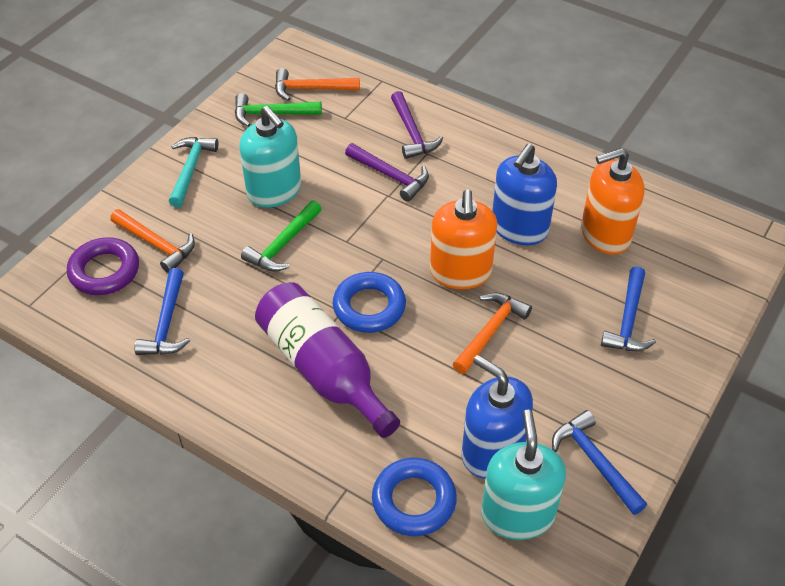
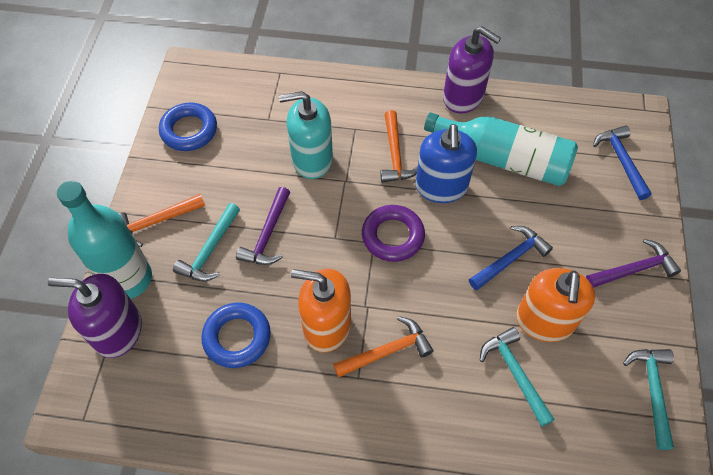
blue hammer: 3 -> 2
blue soap dispenser: 2 -> 1
green hammer: 2 -> 0
purple bottle: 1 -> 0
purple soap dispenser: 0 -> 2
turquoise bottle: 0 -> 2
turquoise hammer: 1 -> 3
turquoise soap dispenser: 2 -> 1

